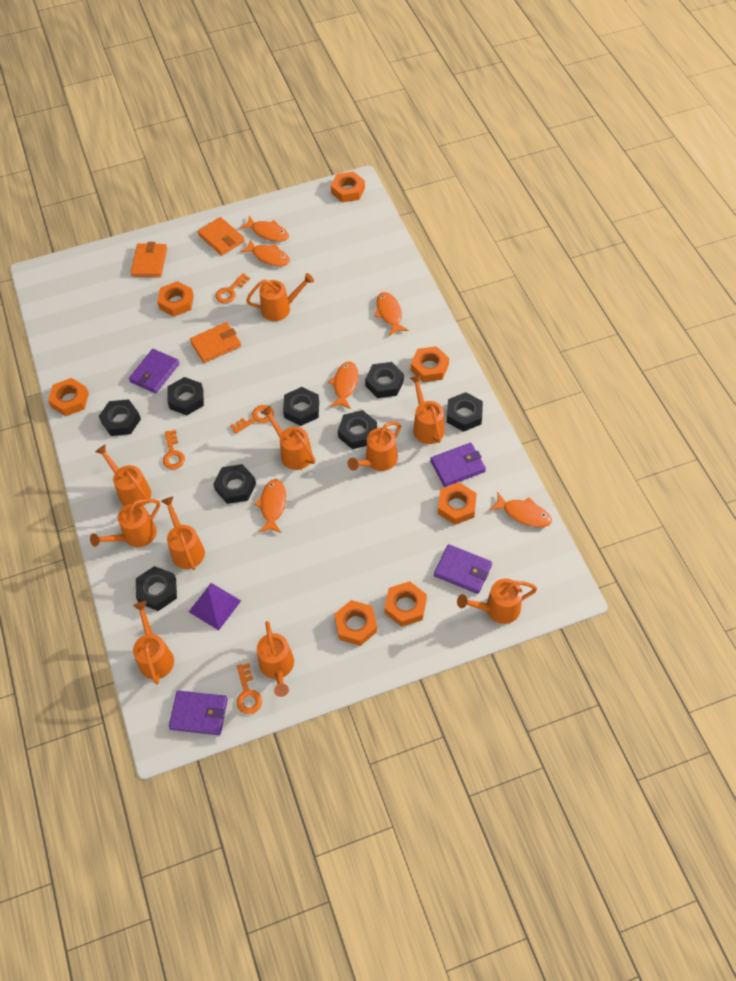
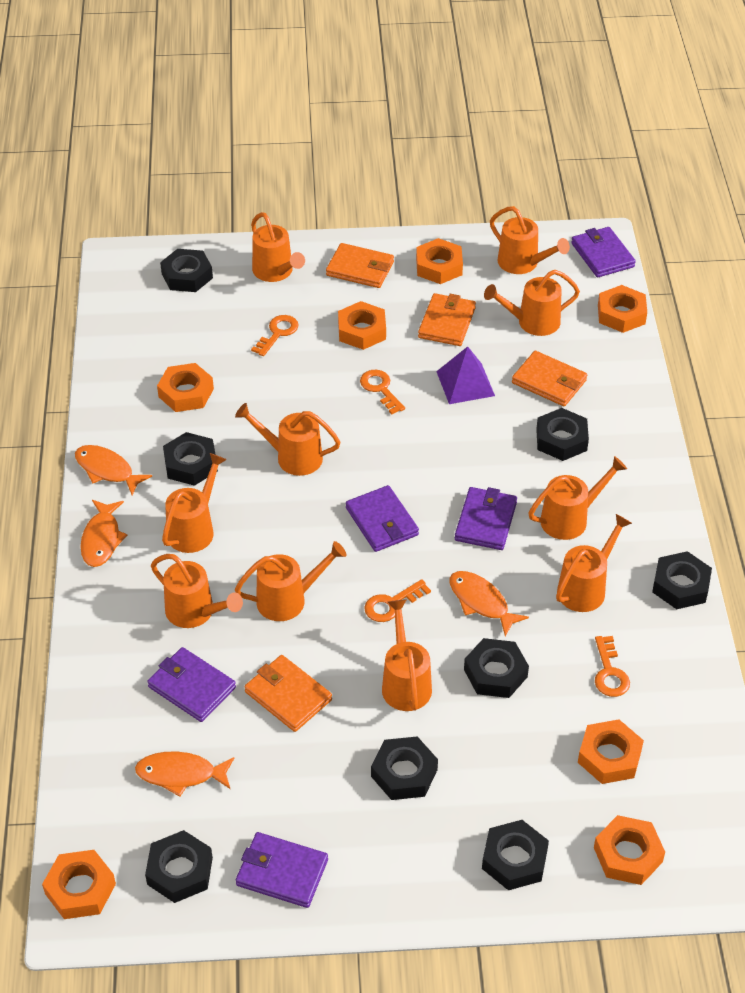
orange fish: 6 -> 4
orange wallet: 3 -> 4
purple wallet: 4 -> 5

